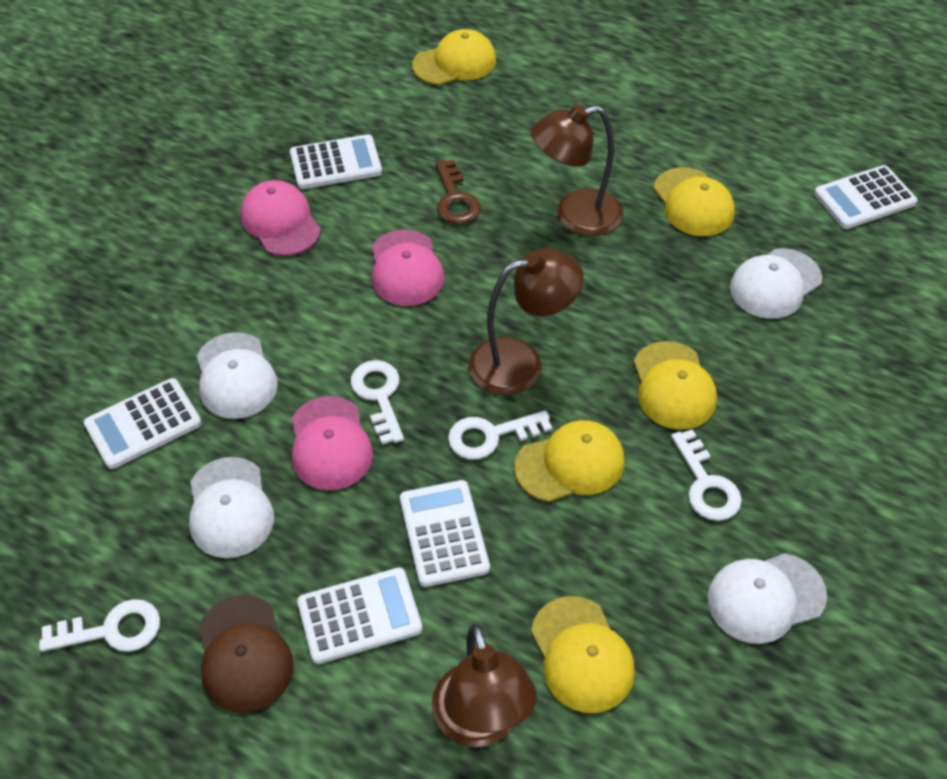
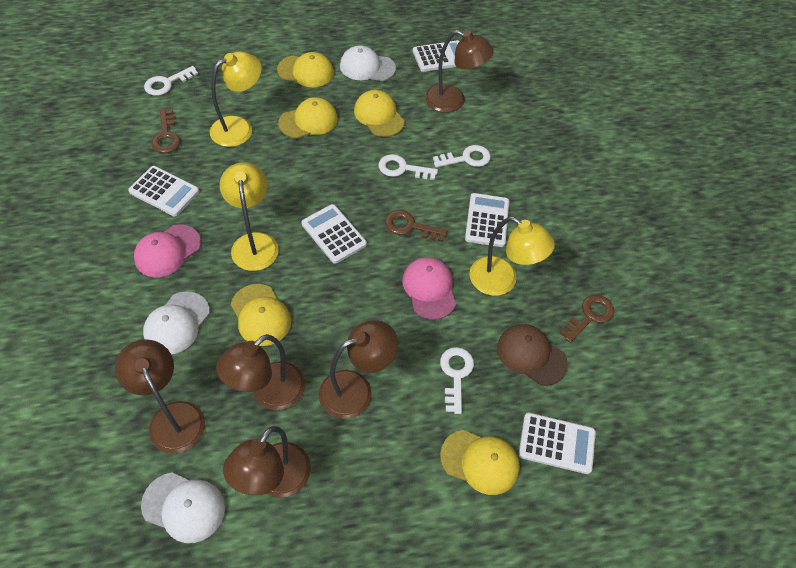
brown key: 1 -> 3
brown lamp: 3 -> 5
pink cap: 3 -> 2
white cap: 4 -> 3
yellow lamp: 0 -> 3

